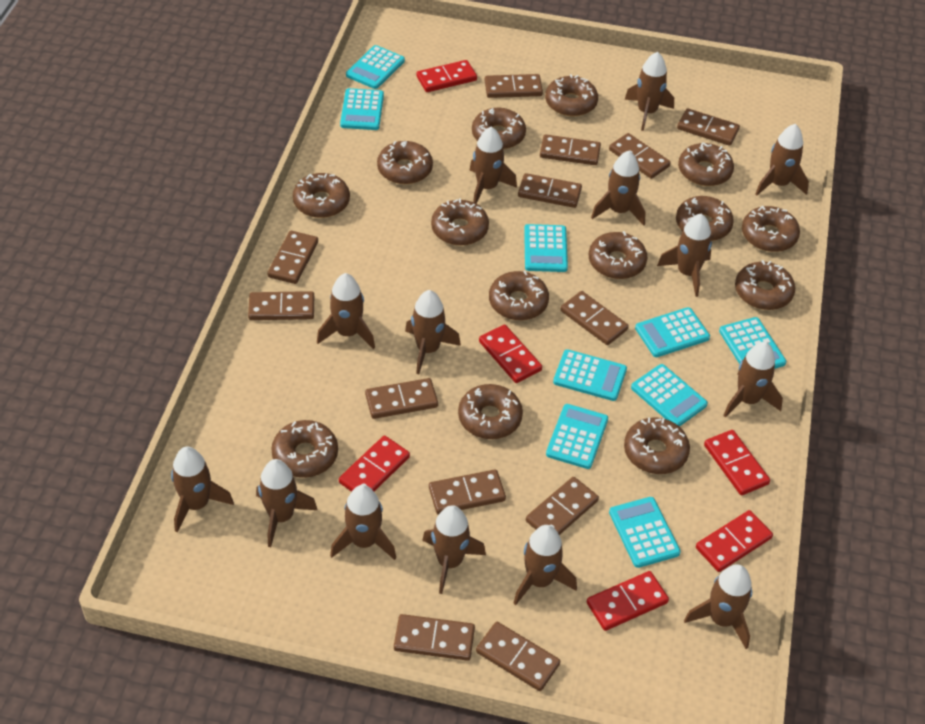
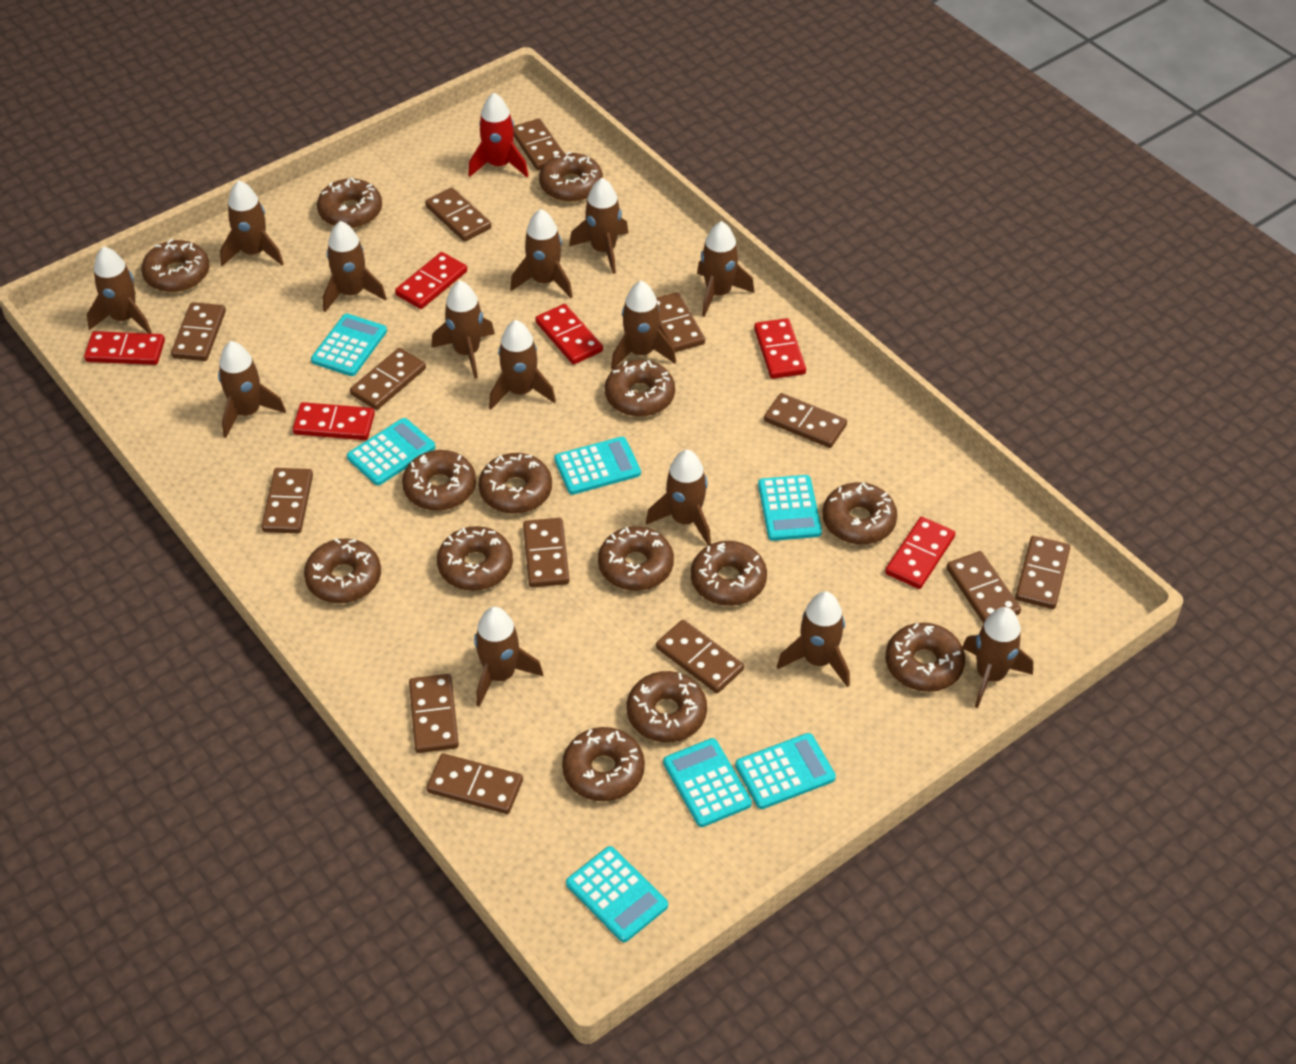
red rocket: 0 -> 1
turquoise calculator: 9 -> 7

